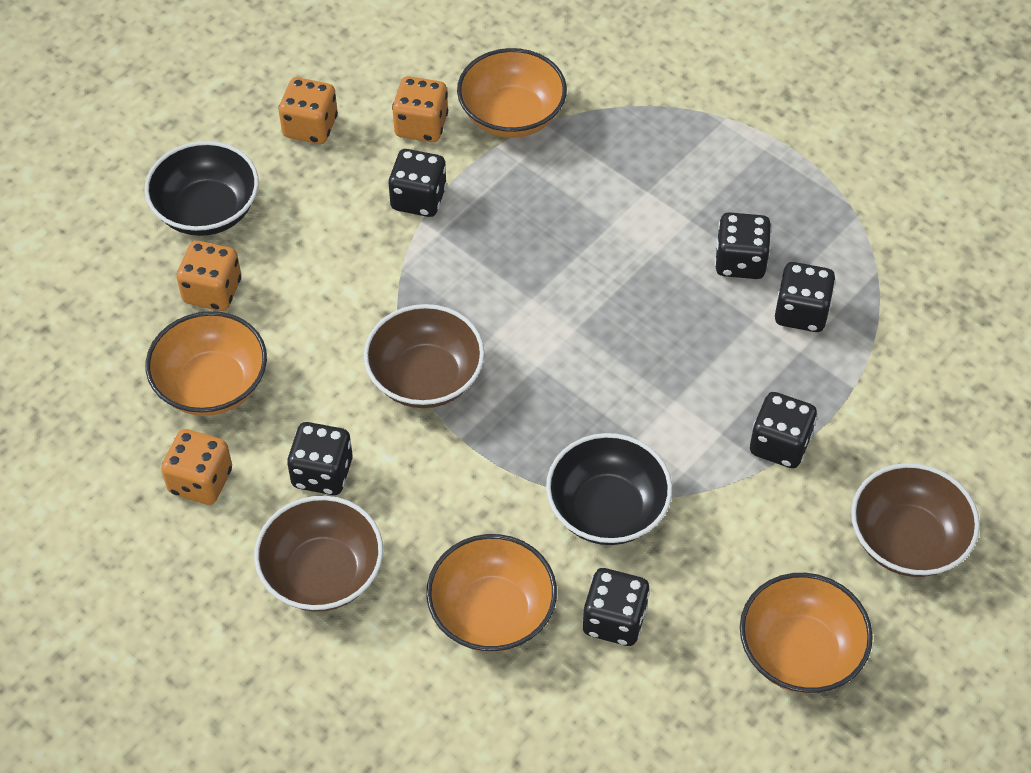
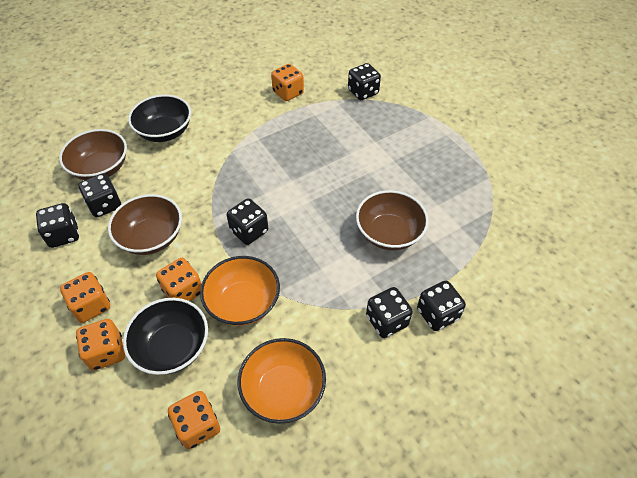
orange bowl: 4 -> 2
orange dice: 4 -> 5

